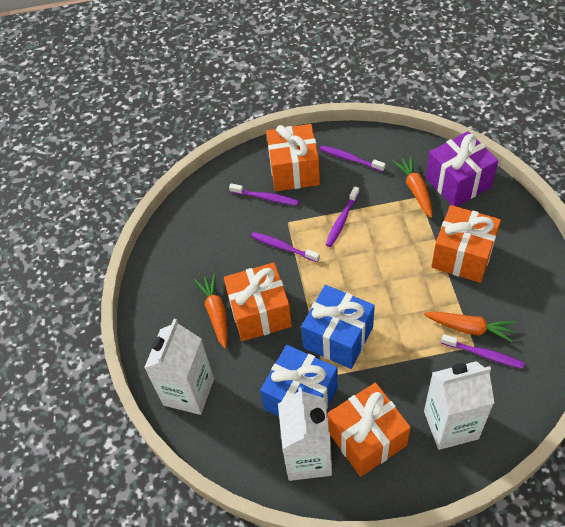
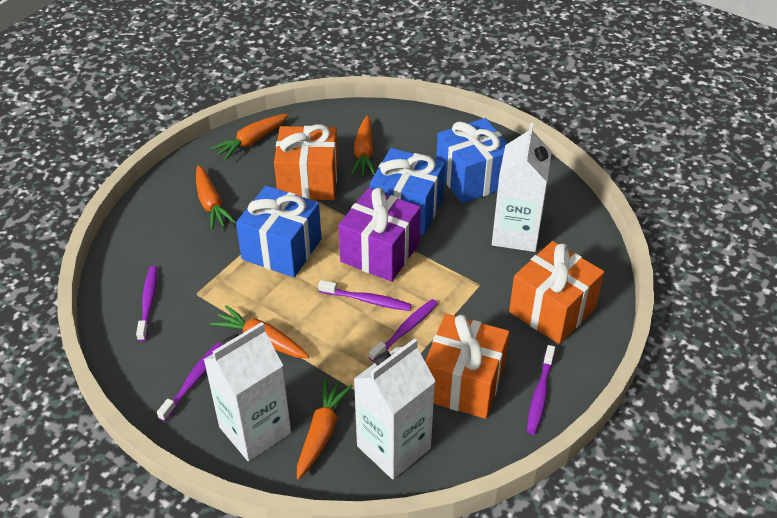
blue gift: 2 -> 3
orange carrot: 3 -> 5
orange gift: 4 -> 3

